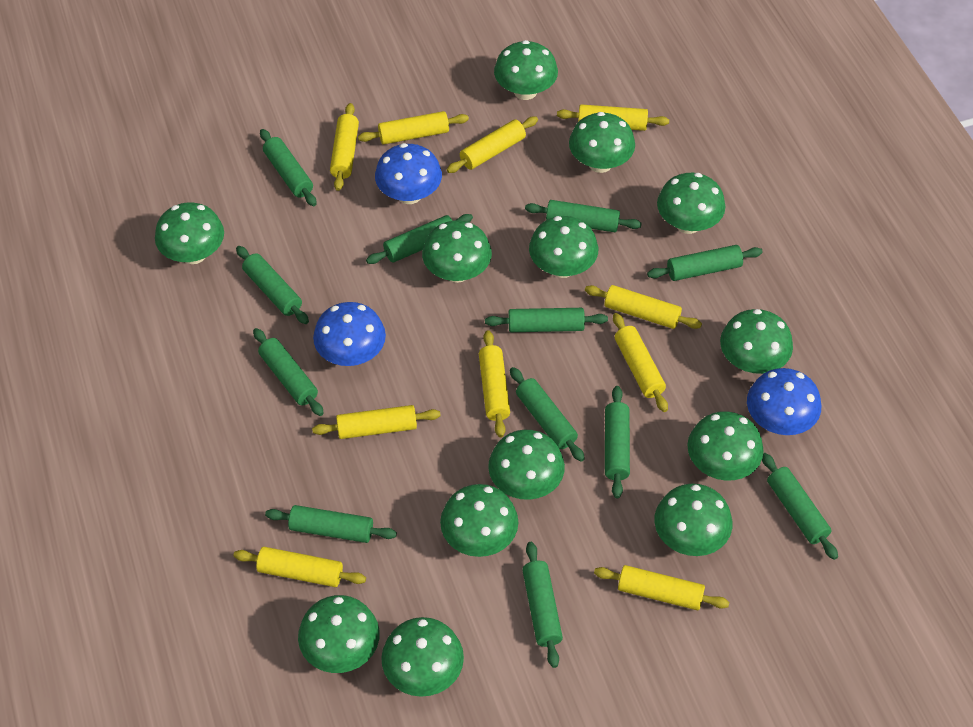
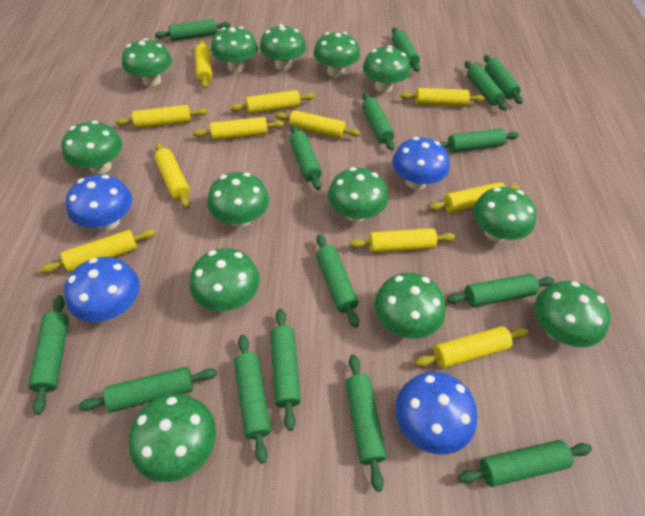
blue mushroom: 3 -> 4
green rolling pin: 12 -> 15
yellow rolling pin: 10 -> 11

